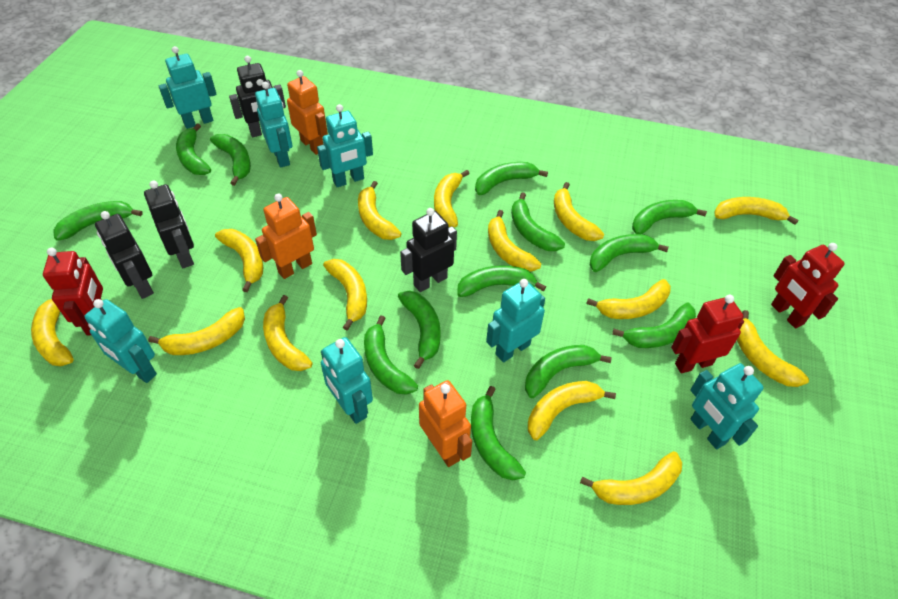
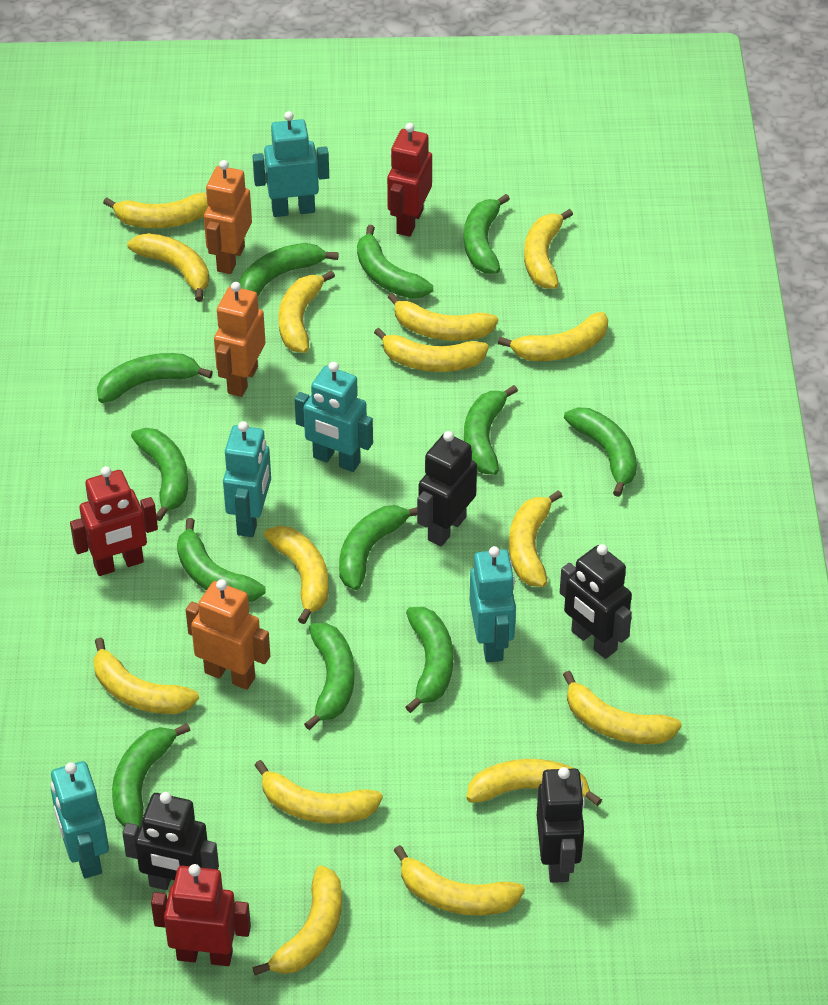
green banana: 13 -> 12
turquoise robot: 7 -> 5
yellow banana: 14 -> 15

